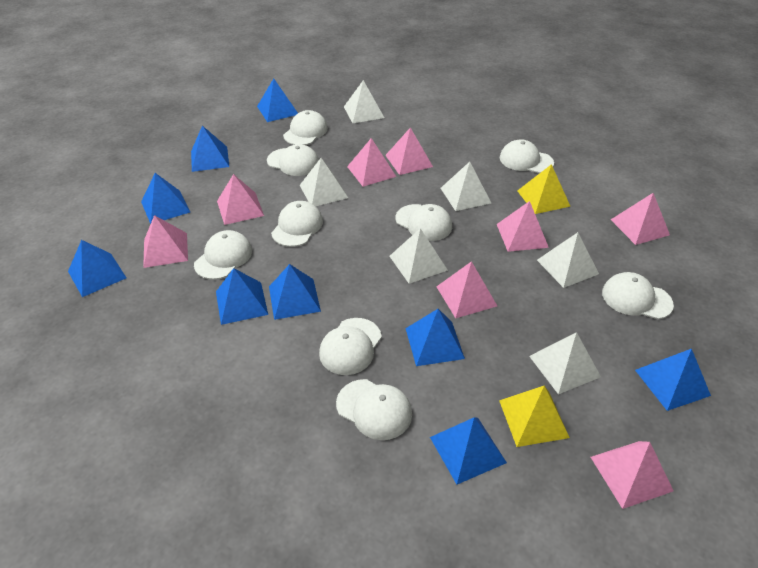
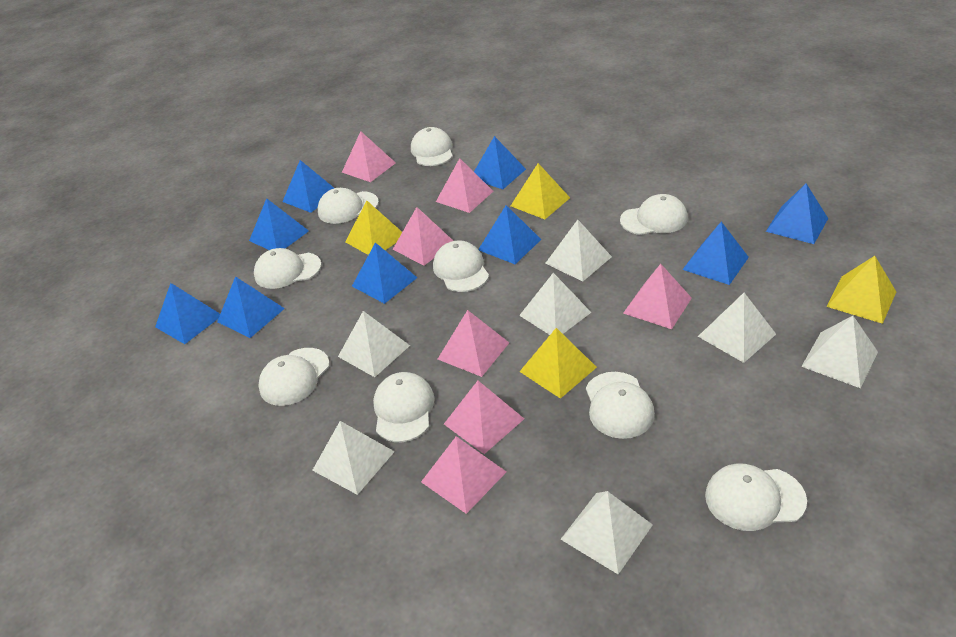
pink pyramid: 8 -> 7
white pyramid: 6 -> 7
yellow pyramid: 2 -> 4

